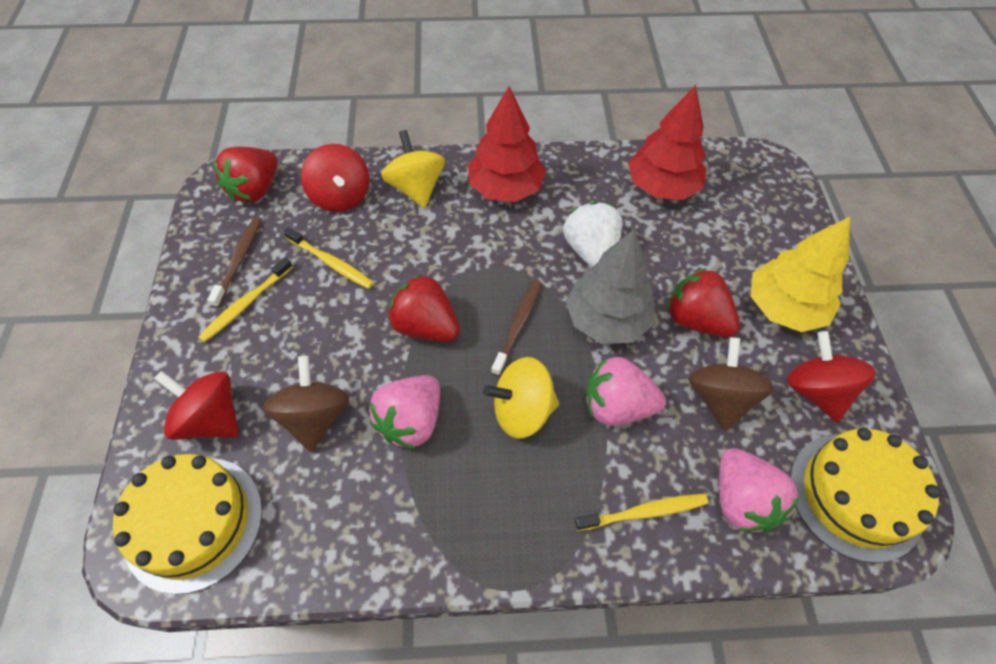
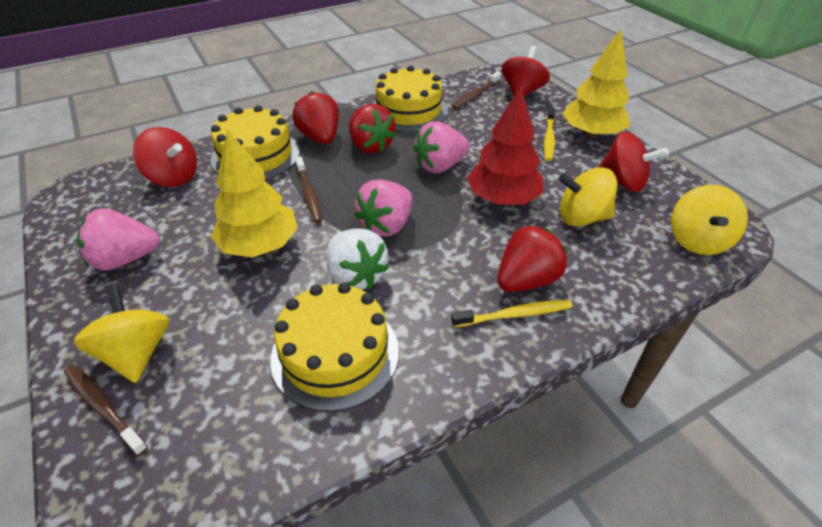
brown spinning top: 2 -> 0
brown toothbrush: 2 -> 3
grey tree: 1 -> 0
red tree: 2 -> 1
yellow cake: 2 -> 3
yellow spinning top: 2 -> 3
yellow toothbrush: 3 -> 2
yellow tree: 1 -> 2

